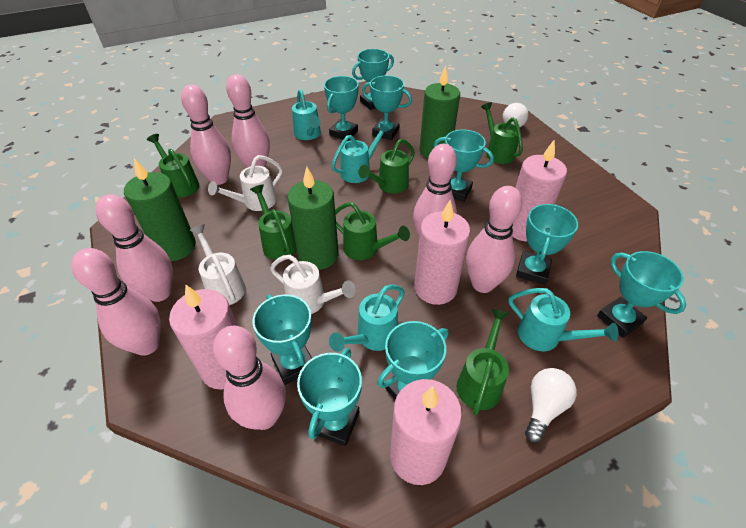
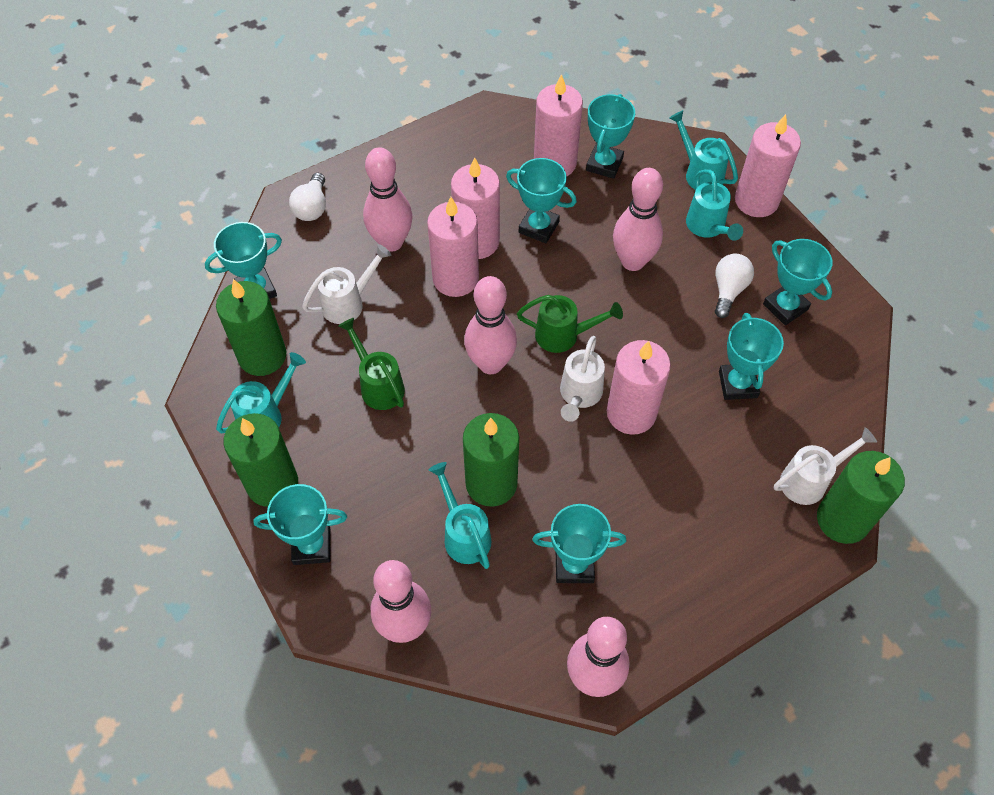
green candle: 3 -> 4
green watering can: 6 -> 2
pink bowling pin: 7 -> 5
pink candle: 4 -> 5
turquoise trophy: 9 -> 7

